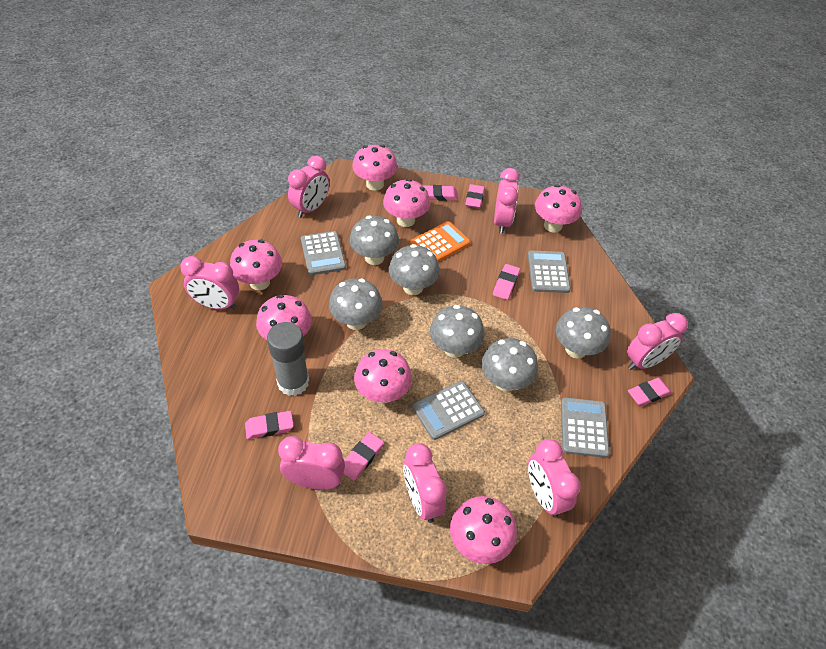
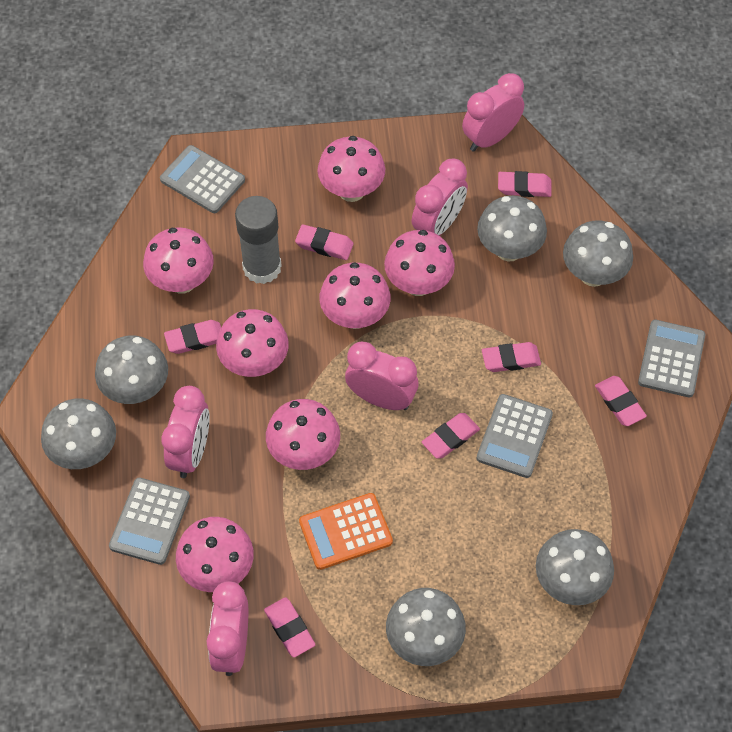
pink clock: 7 -> 5
pink eraser: 6 -> 7

